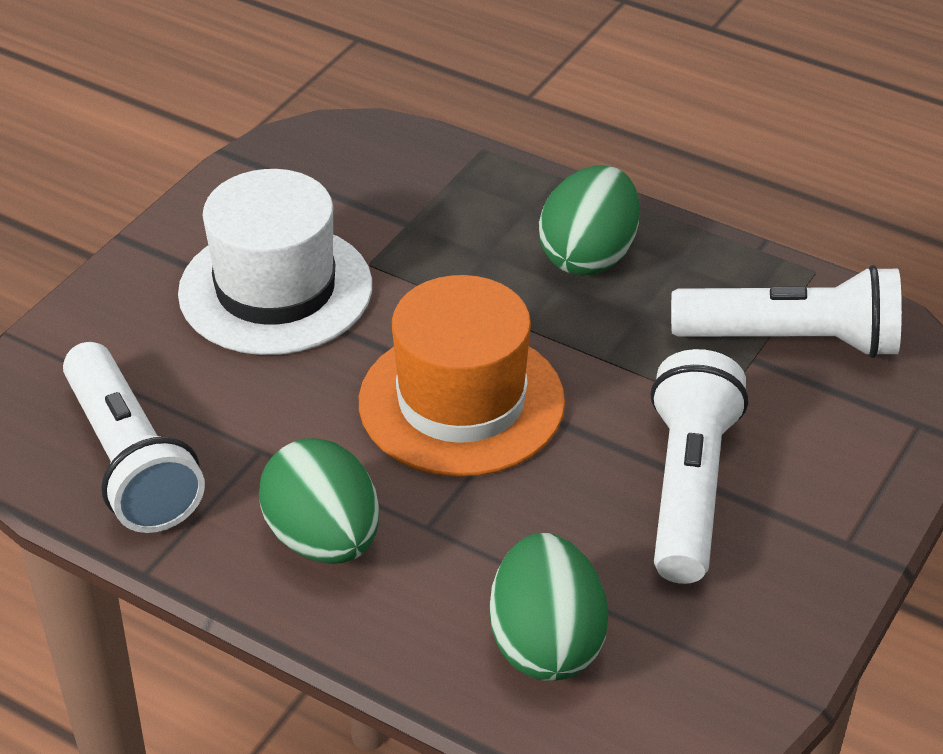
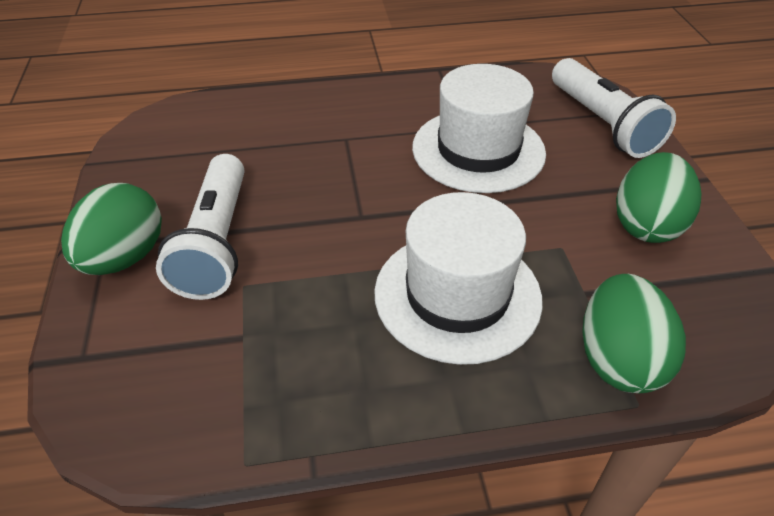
orange hat: 1 -> 0
white flashlight: 3 -> 2
white hat: 1 -> 2

